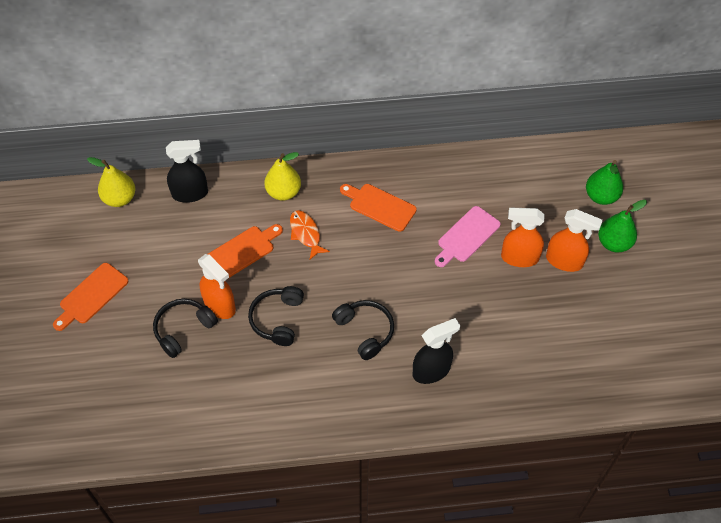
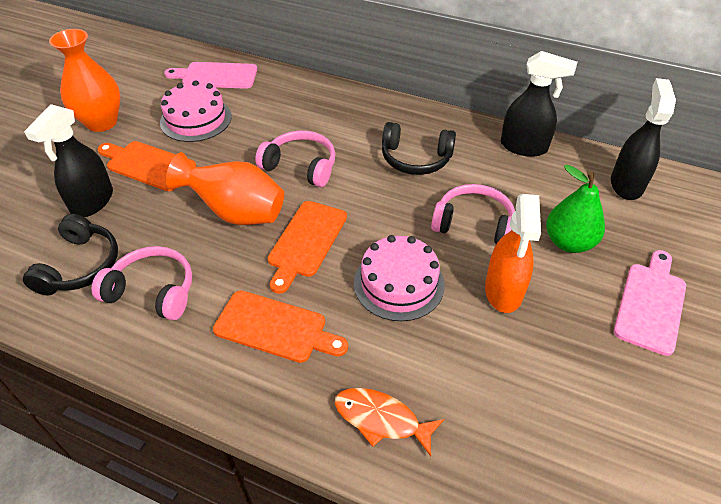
black headphones: 3 -> 2
black spray bottle: 2 -> 3
green pear: 2 -> 1
orange spray bottle: 3 -> 1
orange vase: 0 -> 2
pink cake: 0 -> 2
pink cutting board: 1 -> 2
pink headphones: 0 -> 3
yellow pear: 2 -> 0

